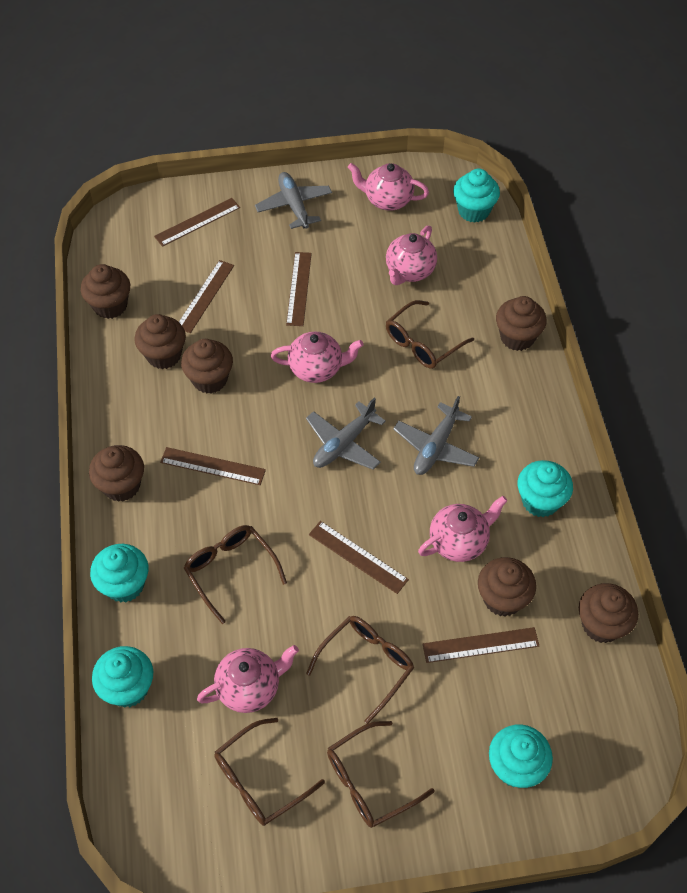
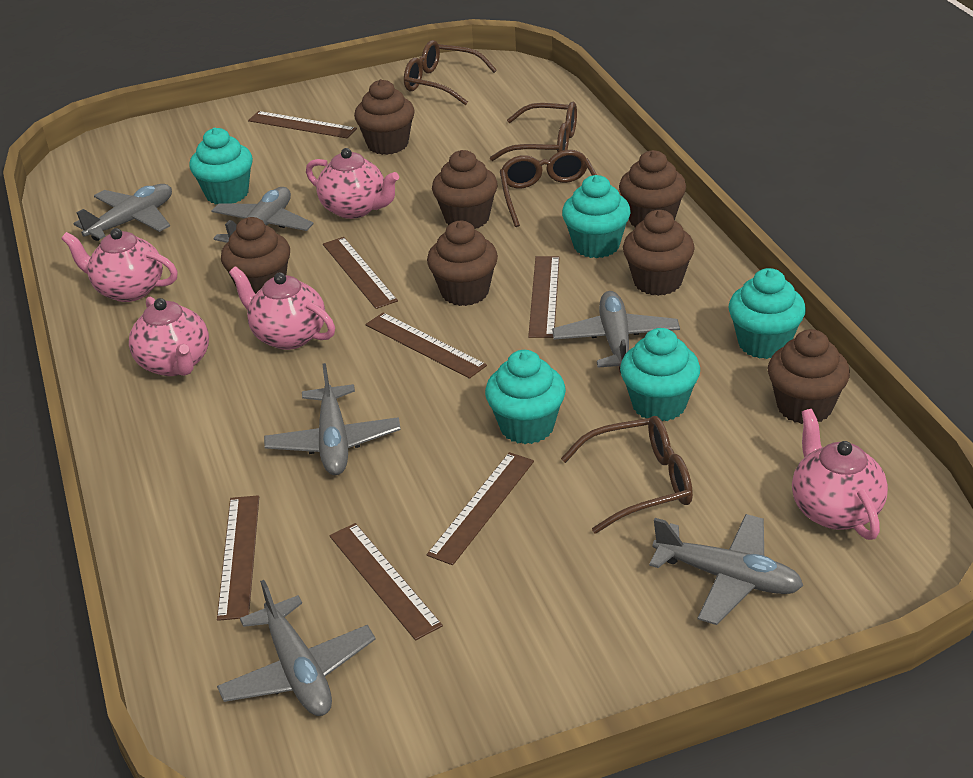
brown glasses: 5 -> 4
brown ruler: 6 -> 7
grey plane: 3 -> 6

